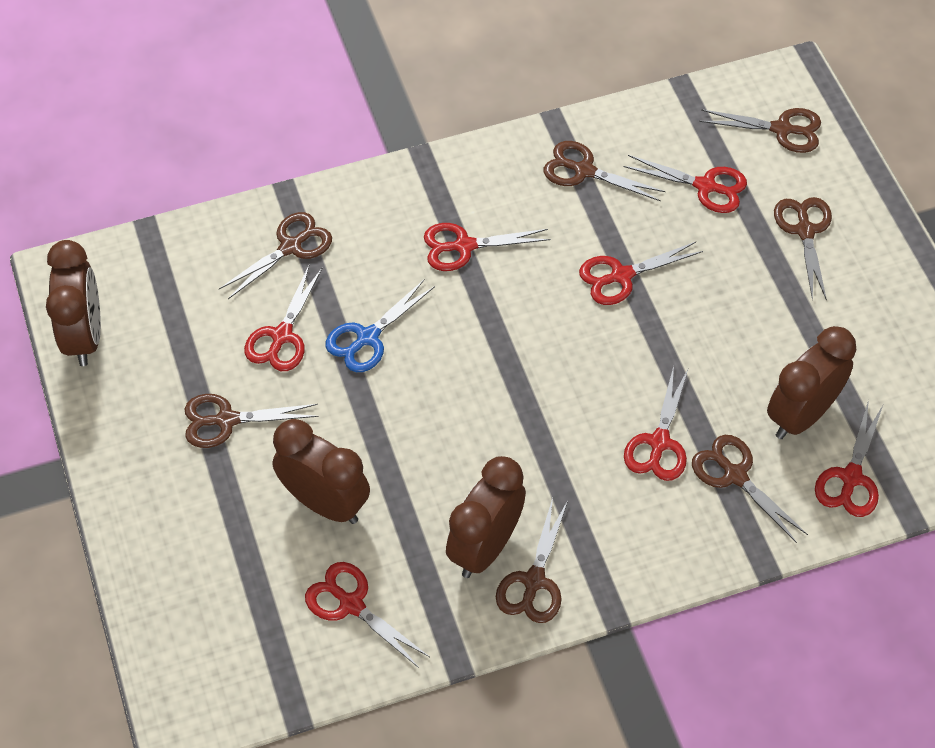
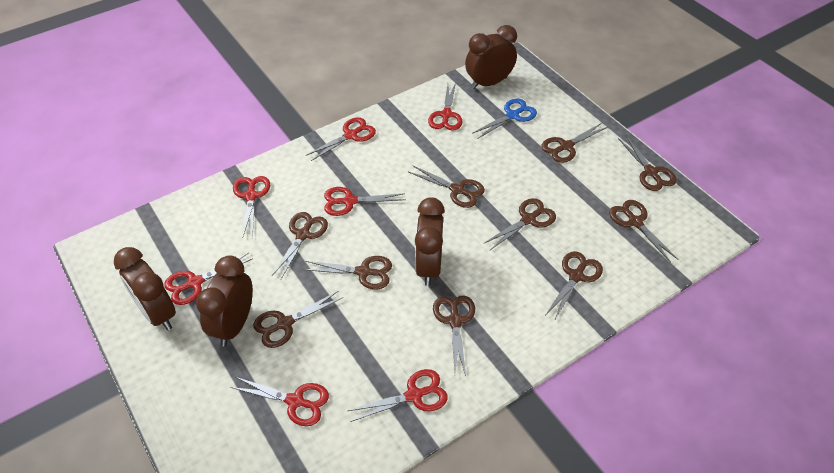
brown scissors: 7 -> 10

